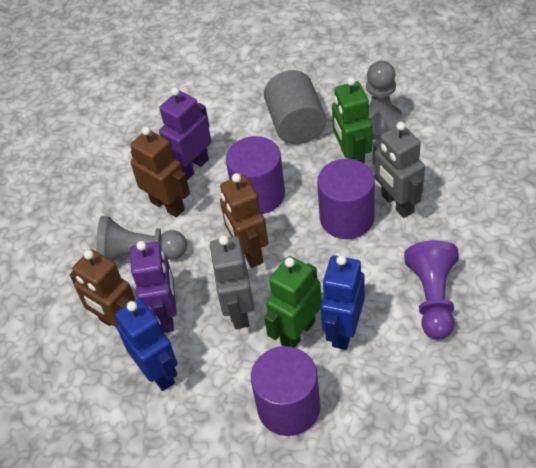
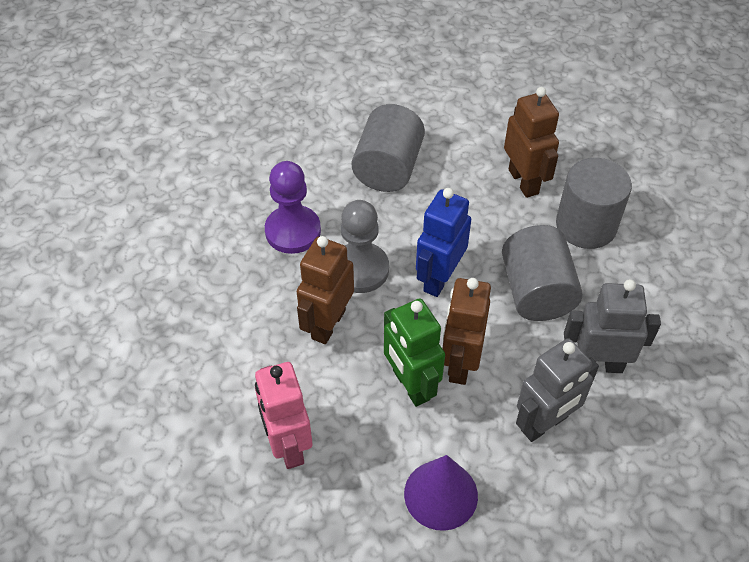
blue robot: 2 -> 1
green robot: 2 -> 1
grey cylinder: 1 -> 3
grey pawn: 2 -> 1
pink robot: 0 -> 1
purple cone: 0 -> 1
purple cylinder: 3 -> 0
purple robot: 2 -> 0

